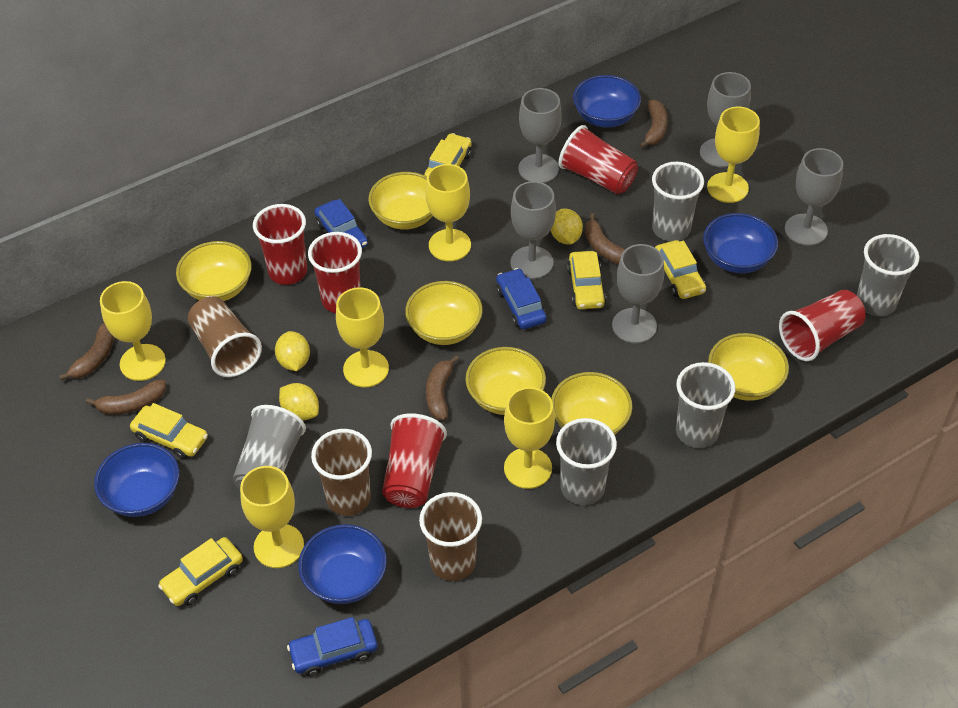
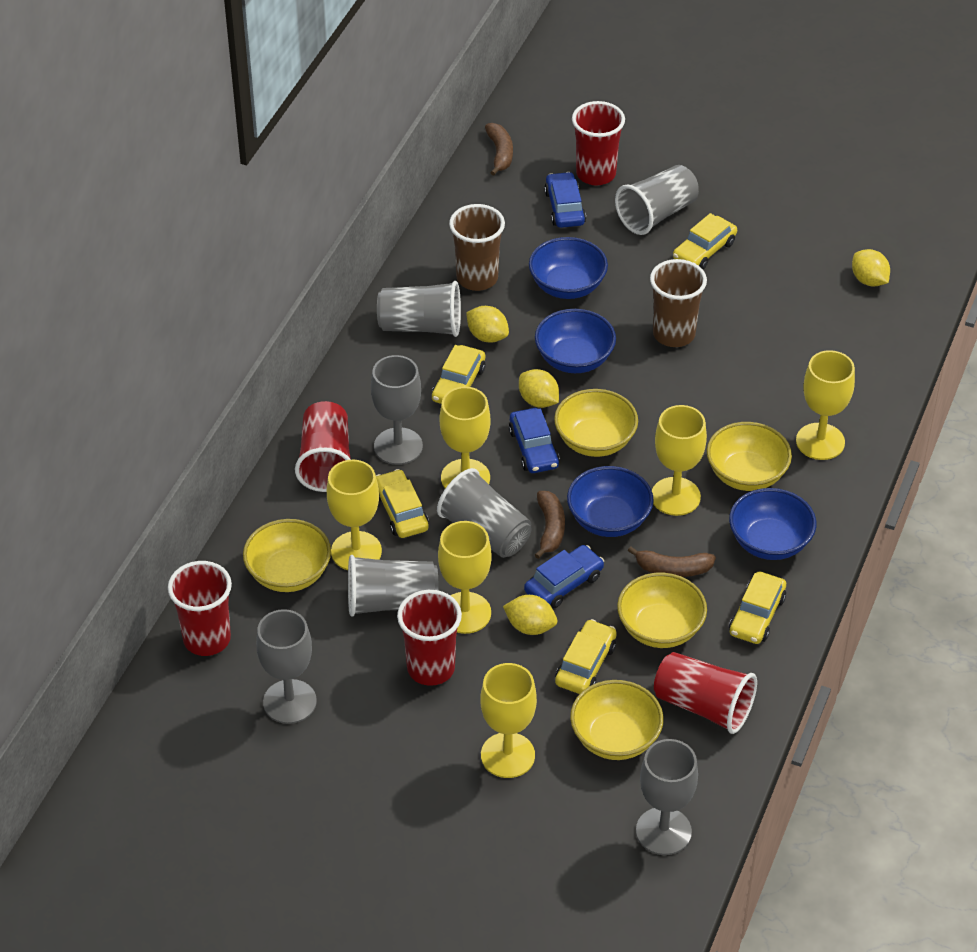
brown banana: 5 -> 3
brown cup: 3 -> 2
grey cup: 5 -> 4
grey goblet: 5 -> 3
yellow bowl: 6 -> 5
yellow lemon: 3 -> 4

